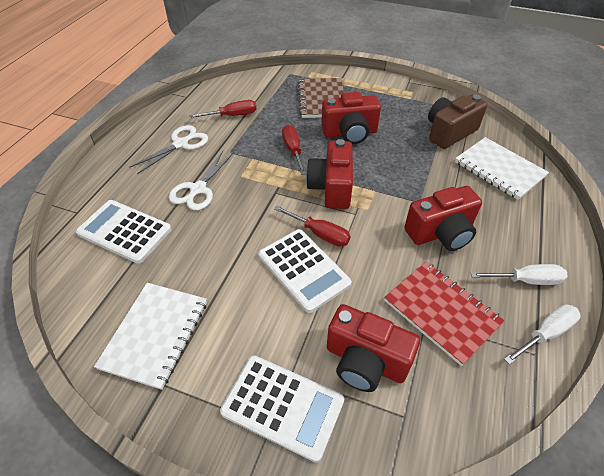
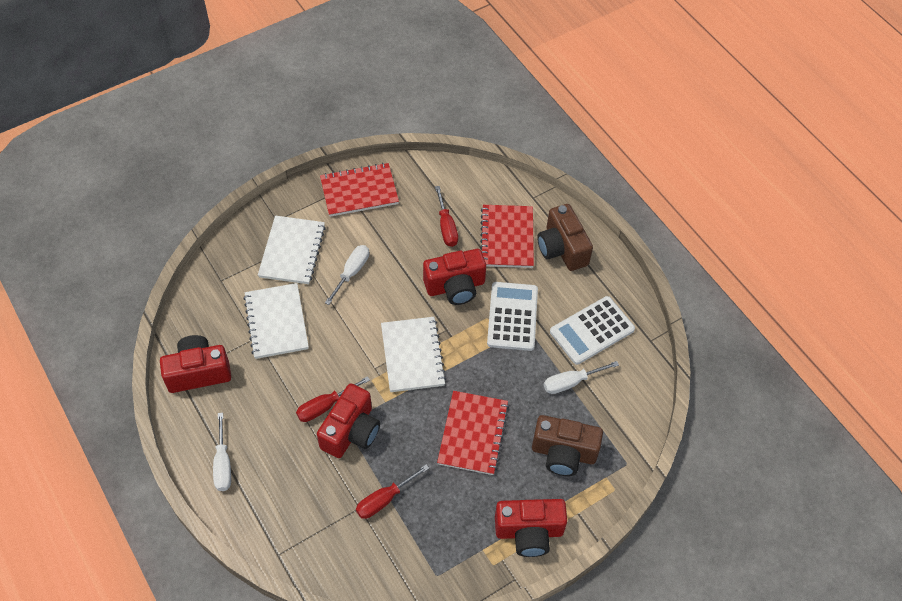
brown camera: 1 -> 2
brown notebook: 1 -> 0
red notebook: 1 -> 3
white calculator: 3 -> 2
white notebook: 2 -> 3
white scissors: 2 -> 0
white screwdriver: 2 -> 3

